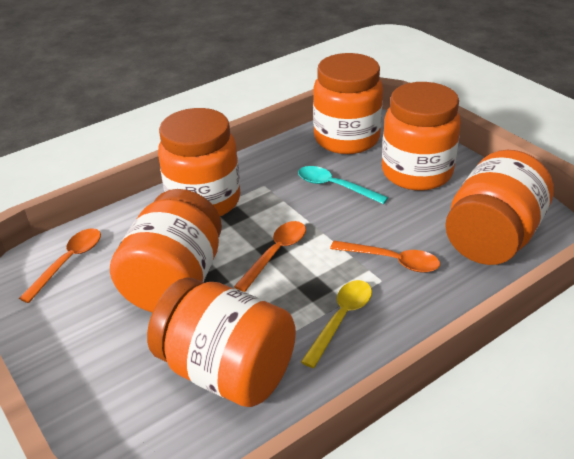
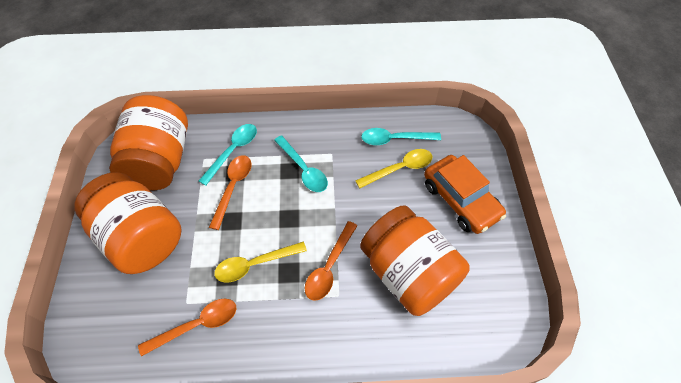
orange car: 0 -> 1
orange jar: 6 -> 3
turquoise spoon: 1 -> 3
yellow spoon: 1 -> 2

